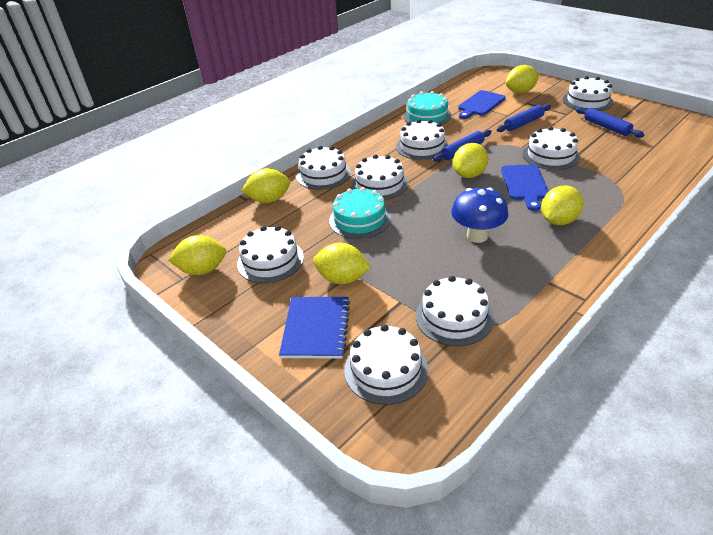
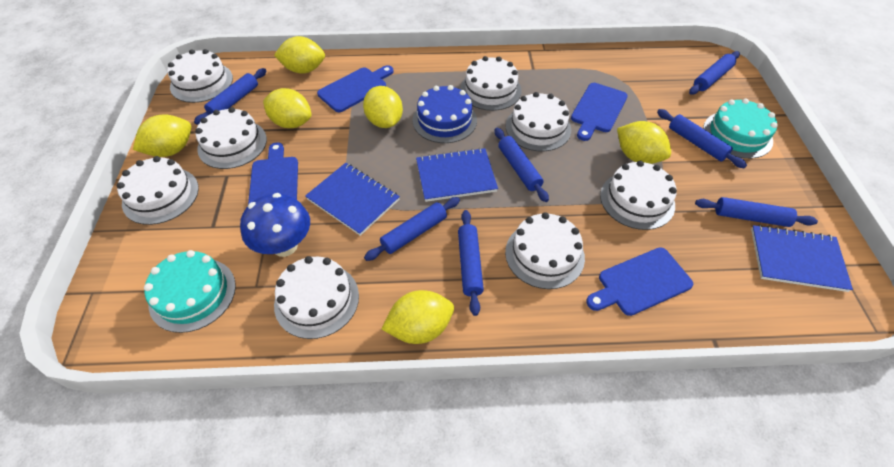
blue cake: 0 -> 1
blue cutting board: 2 -> 4
blue notebook: 1 -> 3
blue rolling pin: 3 -> 7

